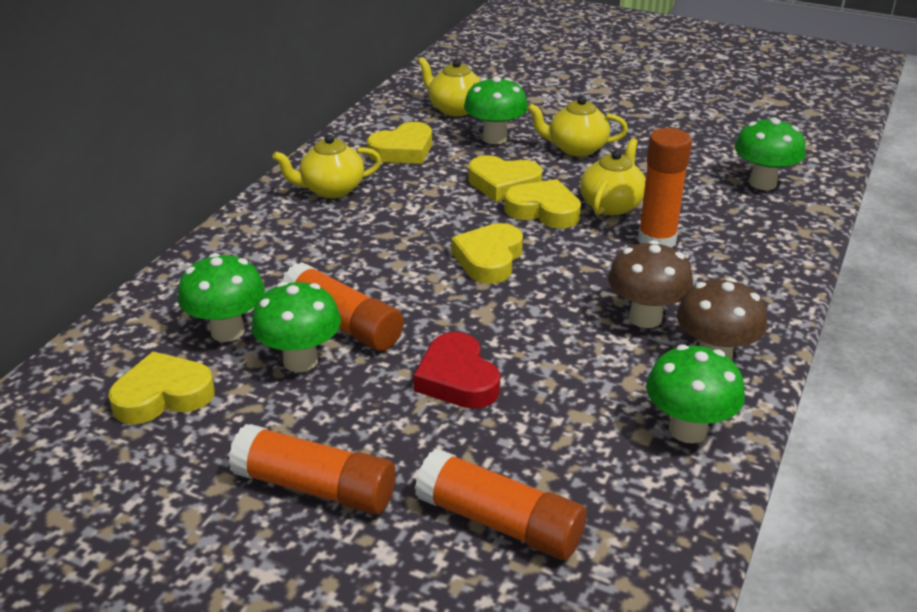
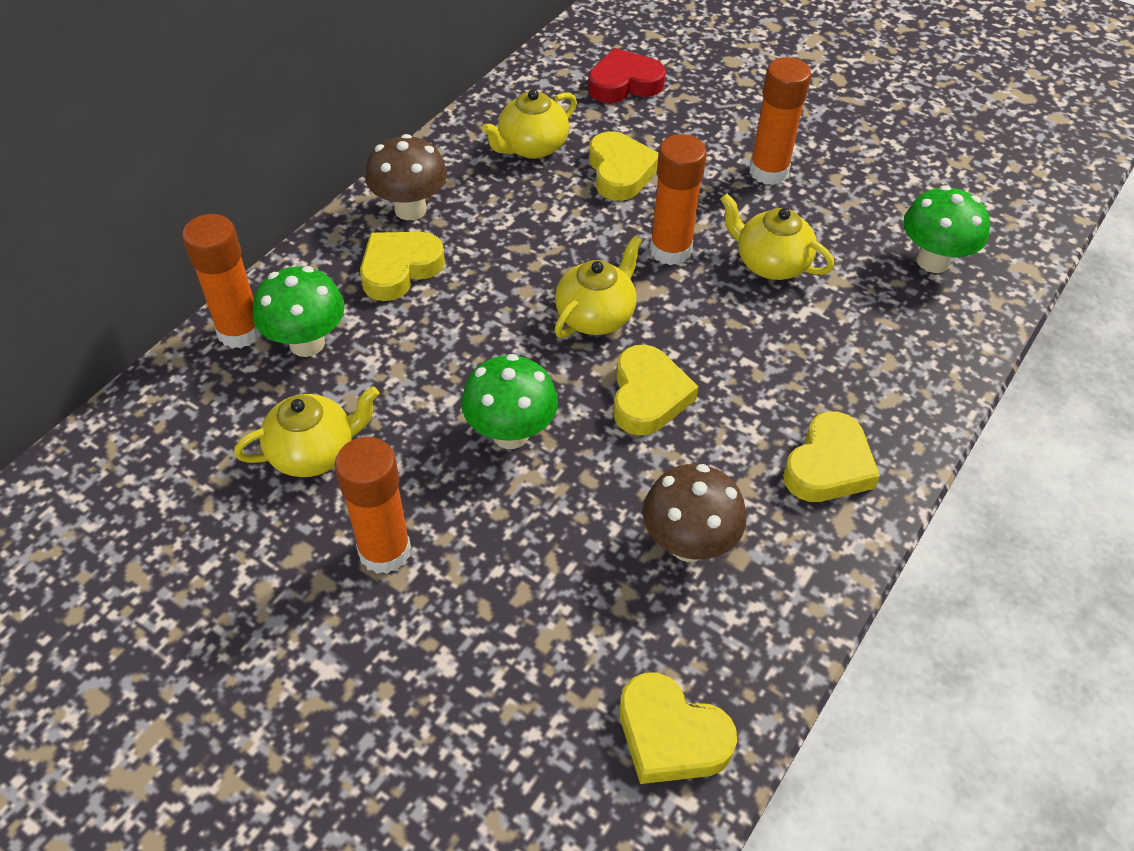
green mushroom: 5 -> 3

